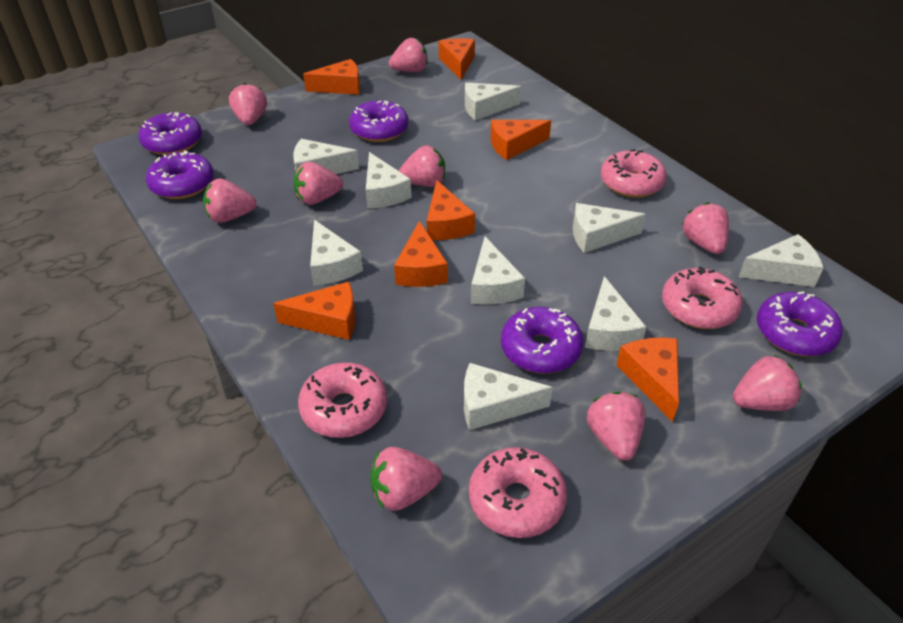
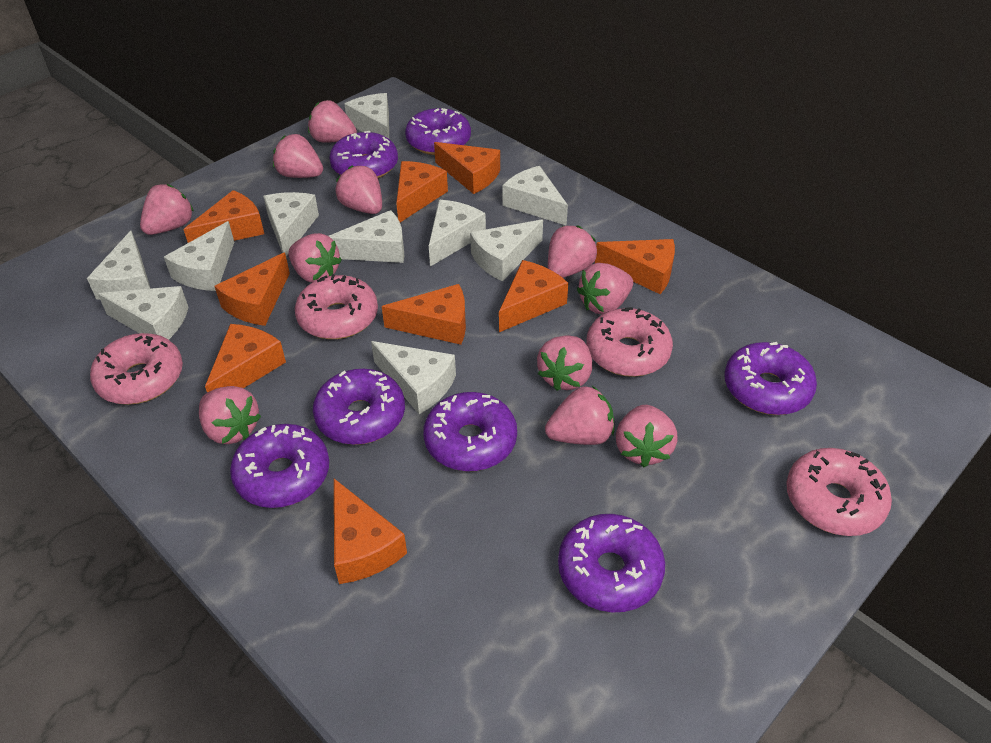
orange cheese: 7 -> 9
pink strawberry: 9 -> 11
purple donut: 5 -> 7
white cheese: 9 -> 10

